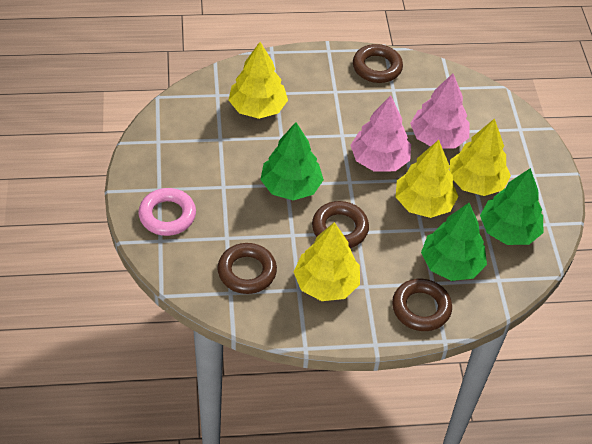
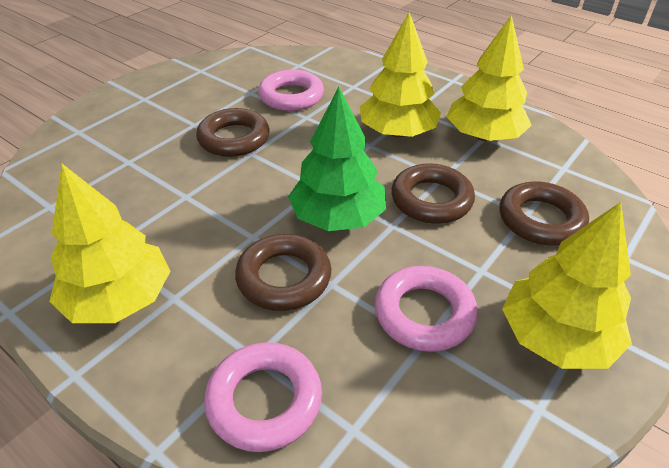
green tree: 3 -> 1
pink ring: 1 -> 3
pink tree: 2 -> 0

